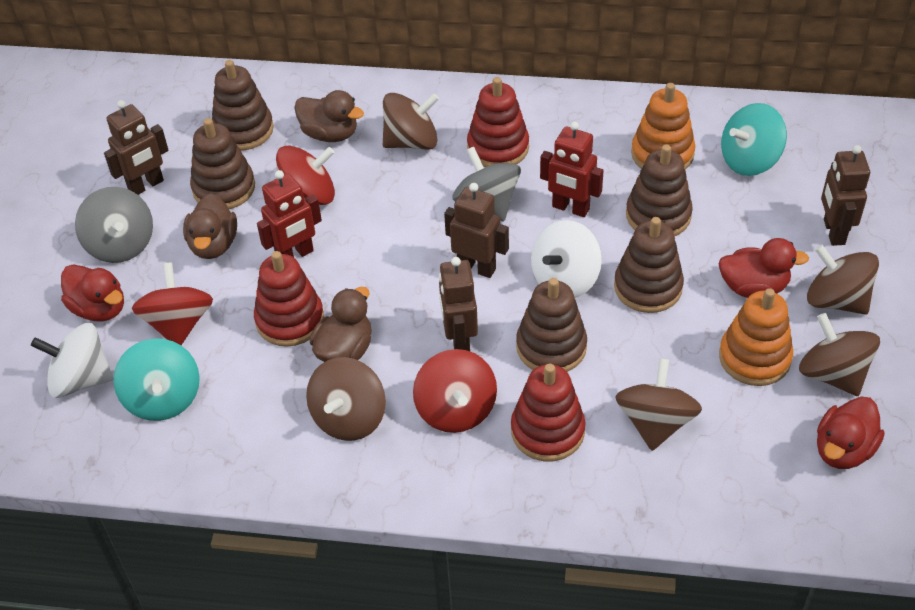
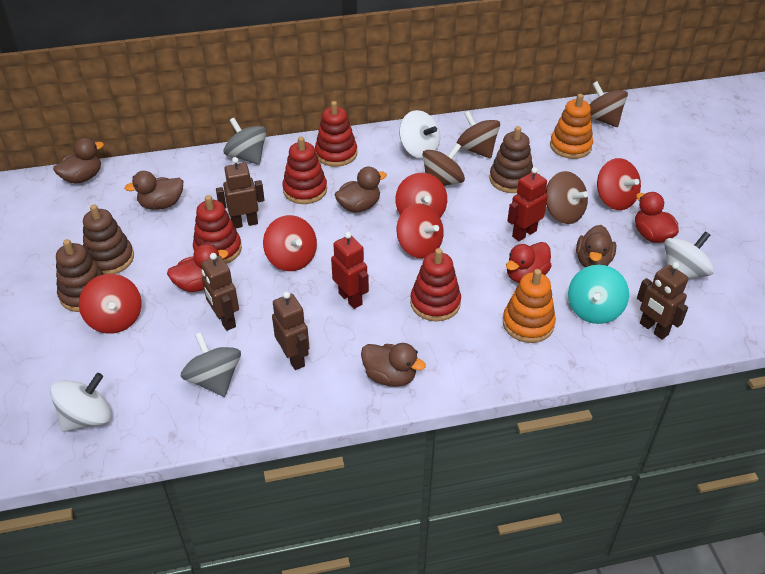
brown duck: 3 -> 5
brown spinning top: 5 -> 4
brown stacking toy: 5 -> 3
red spinning top: 3 -> 5
red stacking toy: 3 -> 4
turquoise spinning top: 2 -> 1
white spinning top: 2 -> 3

